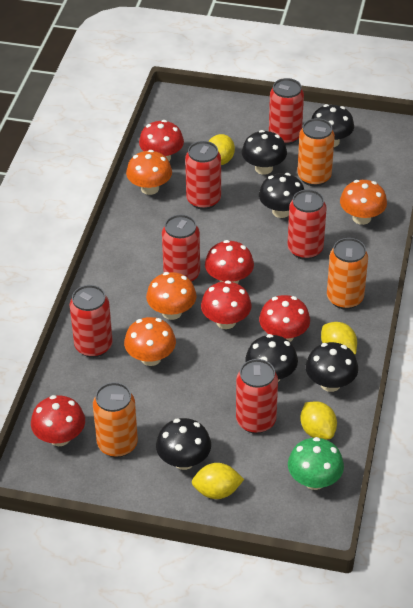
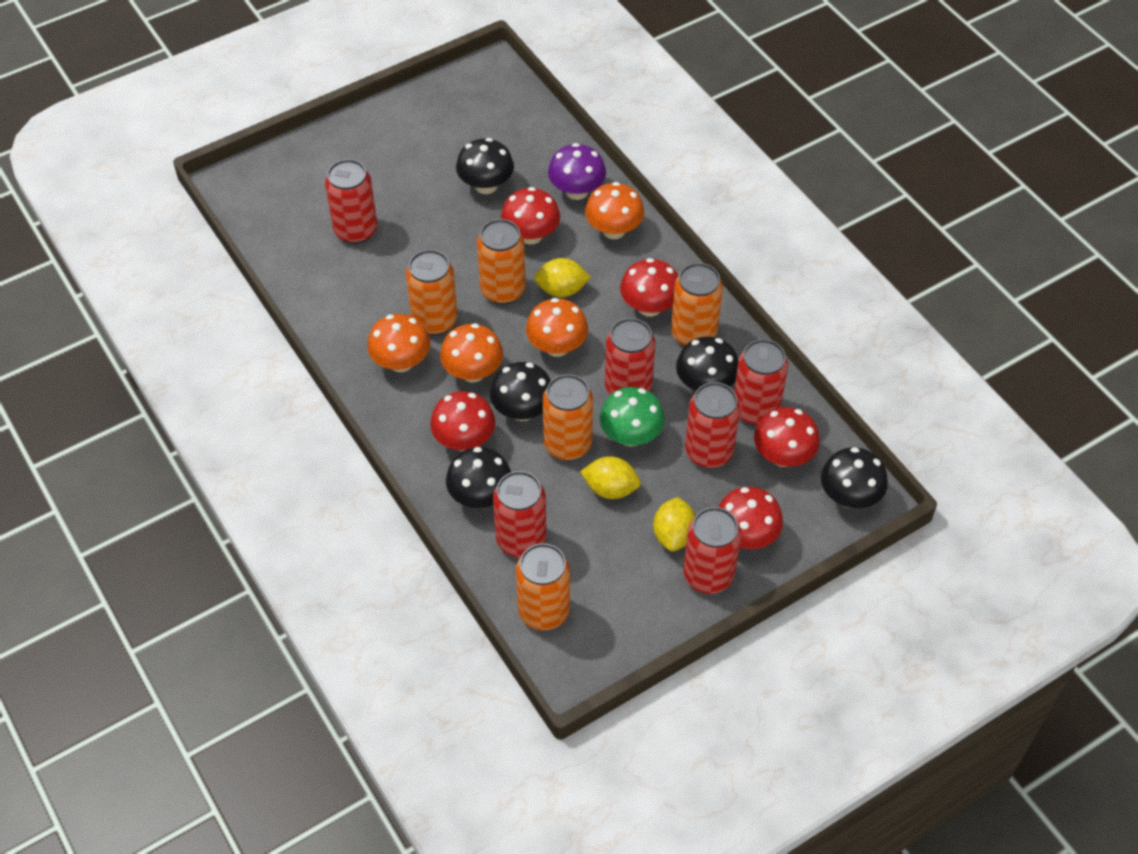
black mushroom: 6 -> 5
orange can: 3 -> 5
purple mushroom: 0 -> 1
yellow lemon: 4 -> 3

